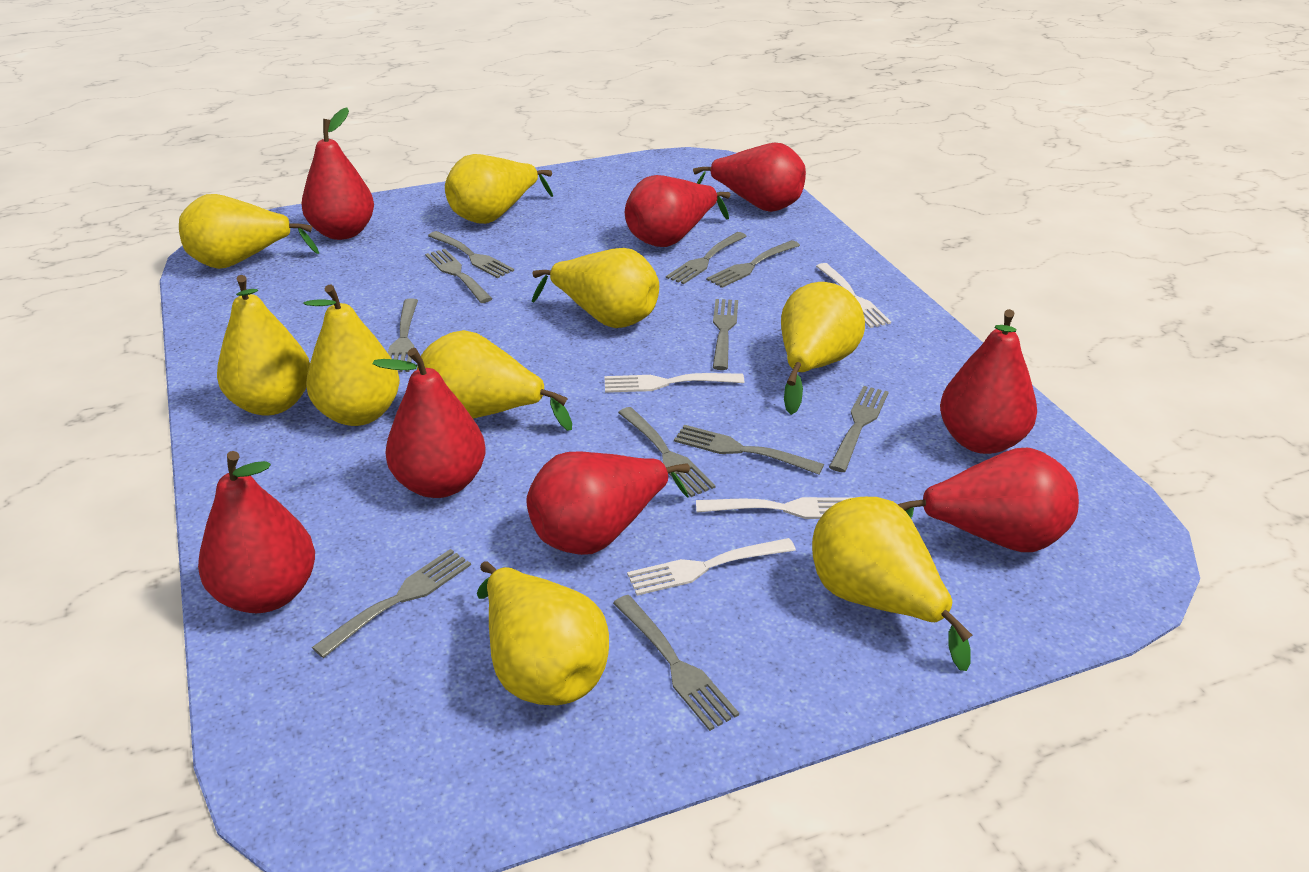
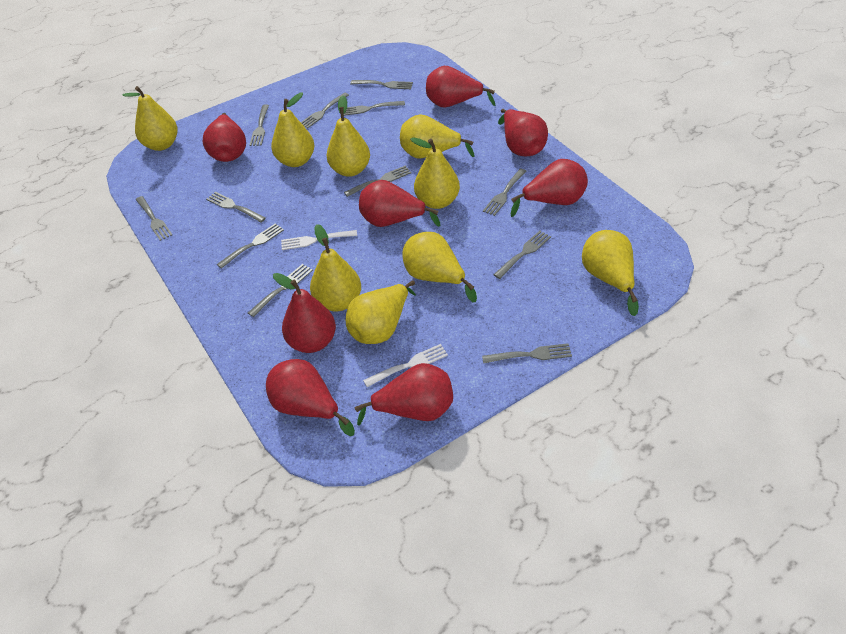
grey fork: 11 -> 12
white fork: 4 -> 2

